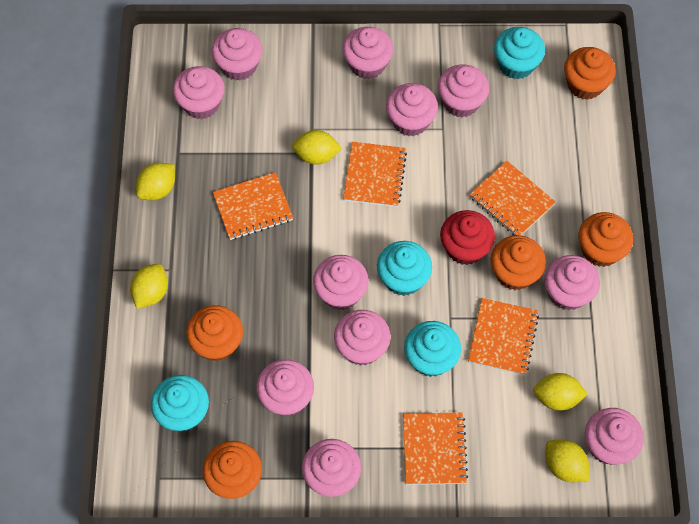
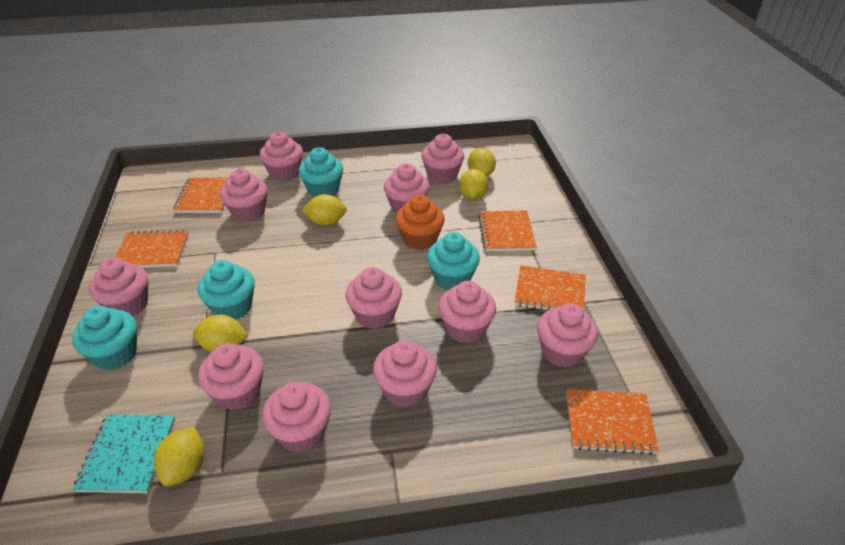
orange cupcake: 5 -> 1
red cupcake: 1 -> 0
turquoise notebook: 0 -> 1

